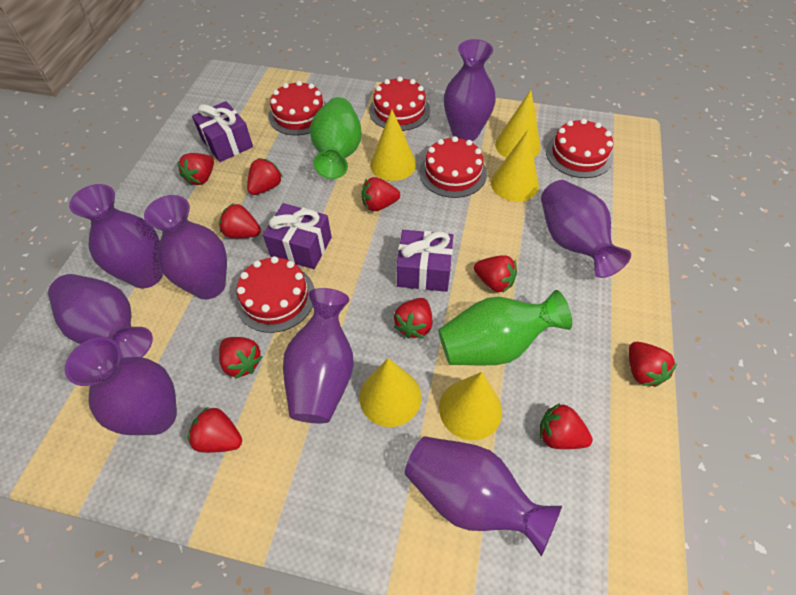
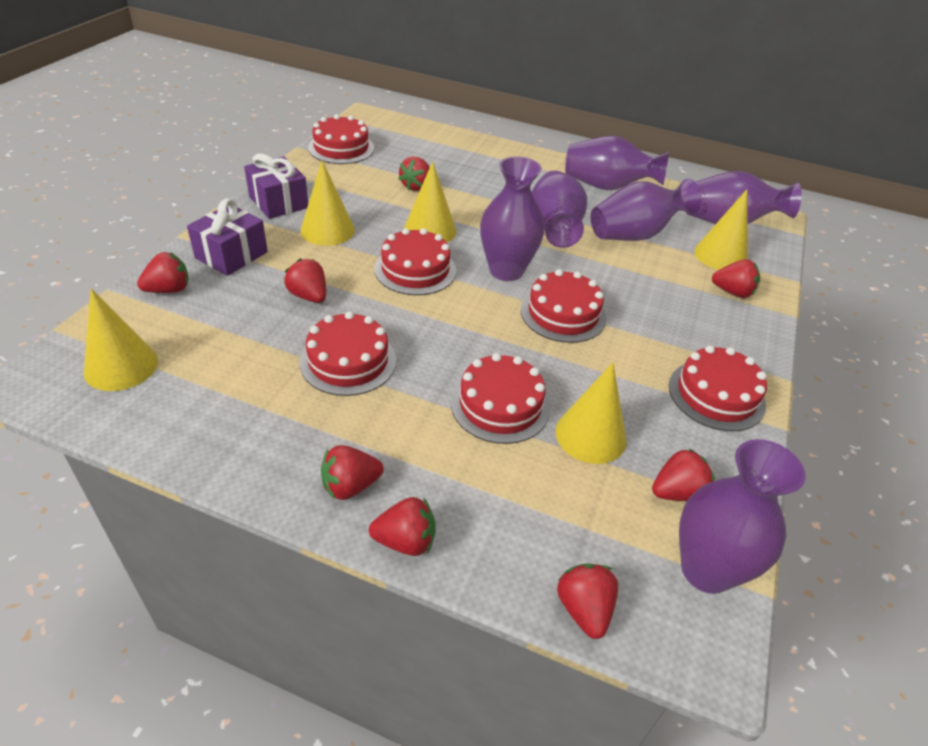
green vase: 2 -> 0
purple gift: 3 -> 2
purple vase: 8 -> 6
red cake: 5 -> 6
red strawberry: 10 -> 8

